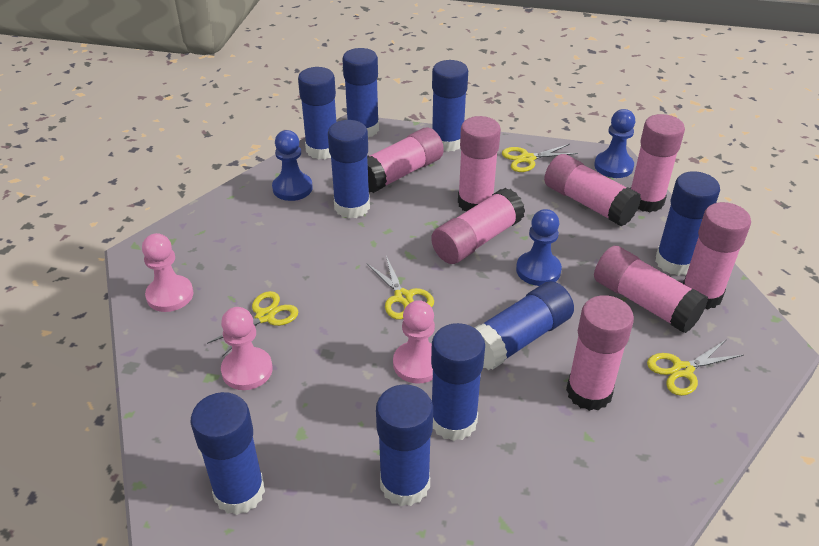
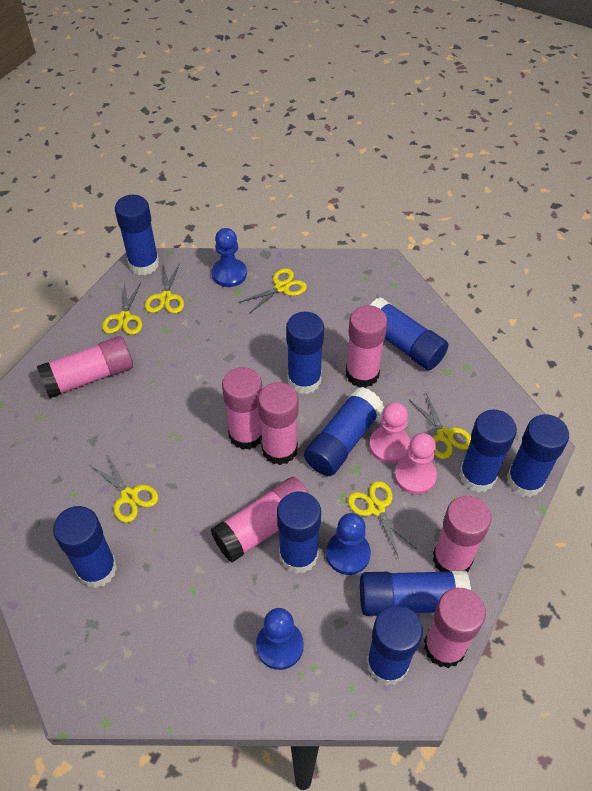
blue glue stick: 9 -> 10
pink glue stick: 8 -> 7
pink pawn: 3 -> 2
yellow scissors: 4 -> 6

